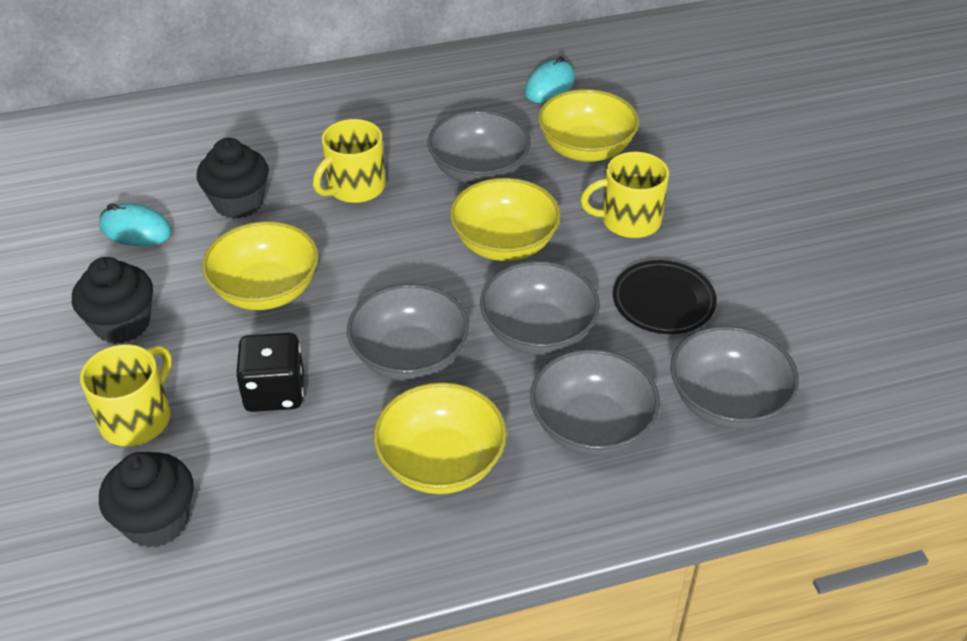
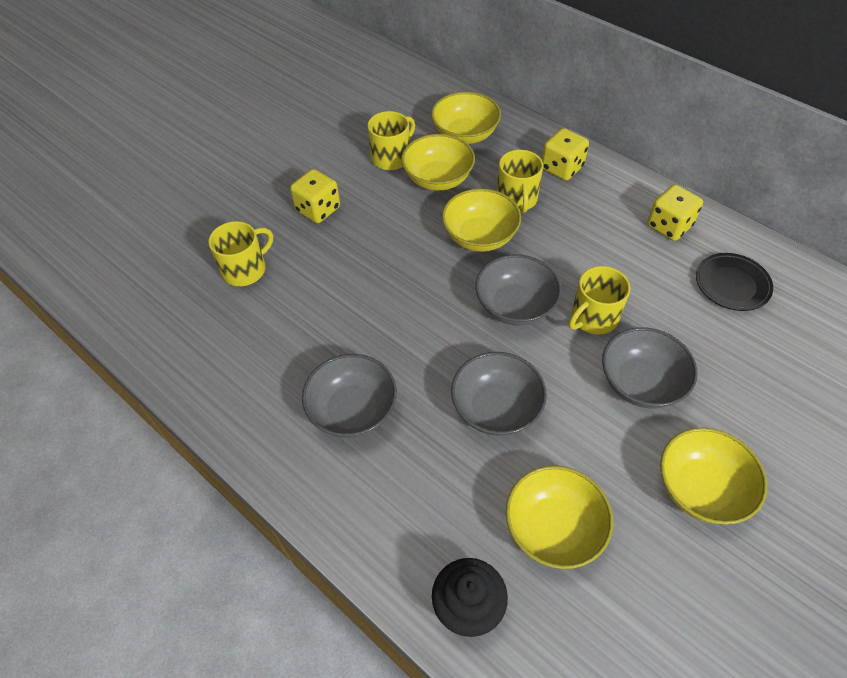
black cupcake: 3 -> 1
black dice: 1 -> 0
grey bowl: 5 -> 4
turquoise mouse: 2 -> 0
yellow bowl: 4 -> 5
yellow dice: 0 -> 3
yellow mug: 3 -> 4

